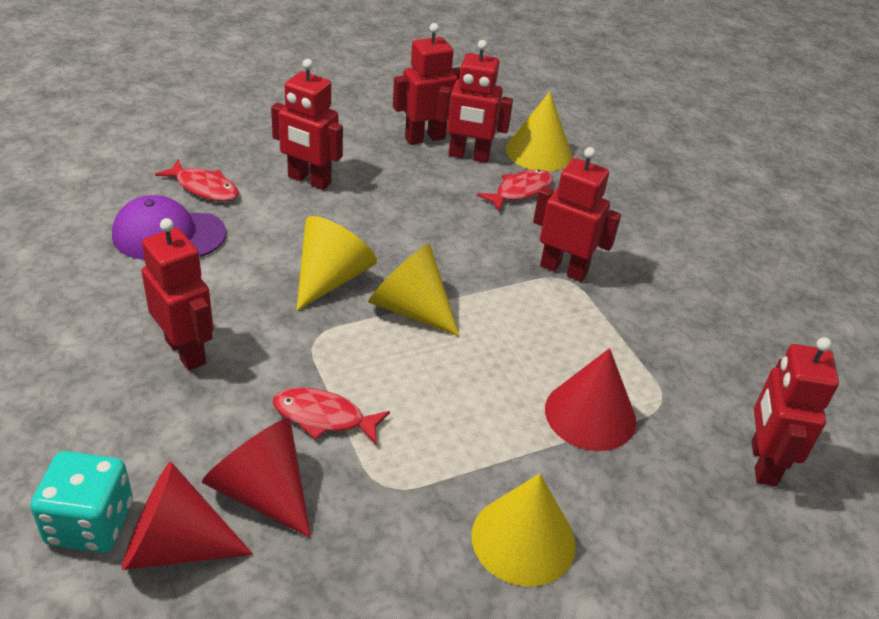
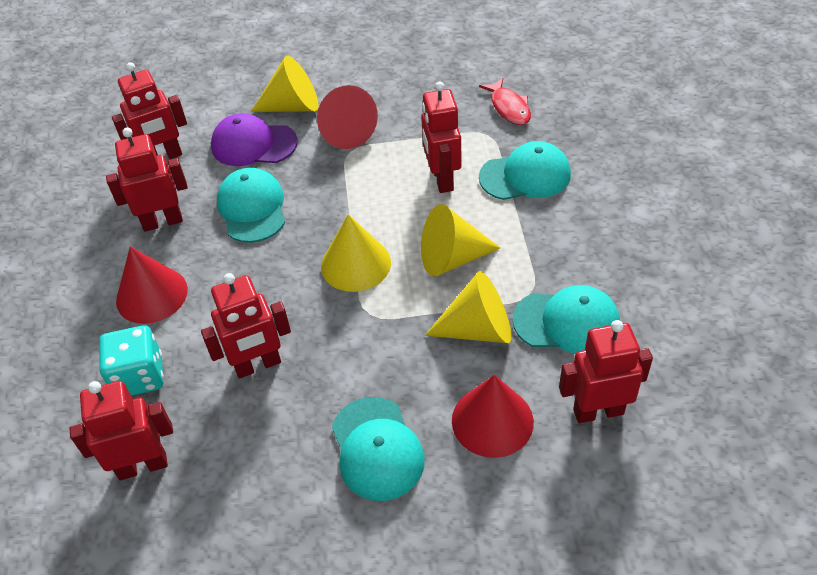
red fish: 3 -> 1
turquoise cap: 0 -> 4

